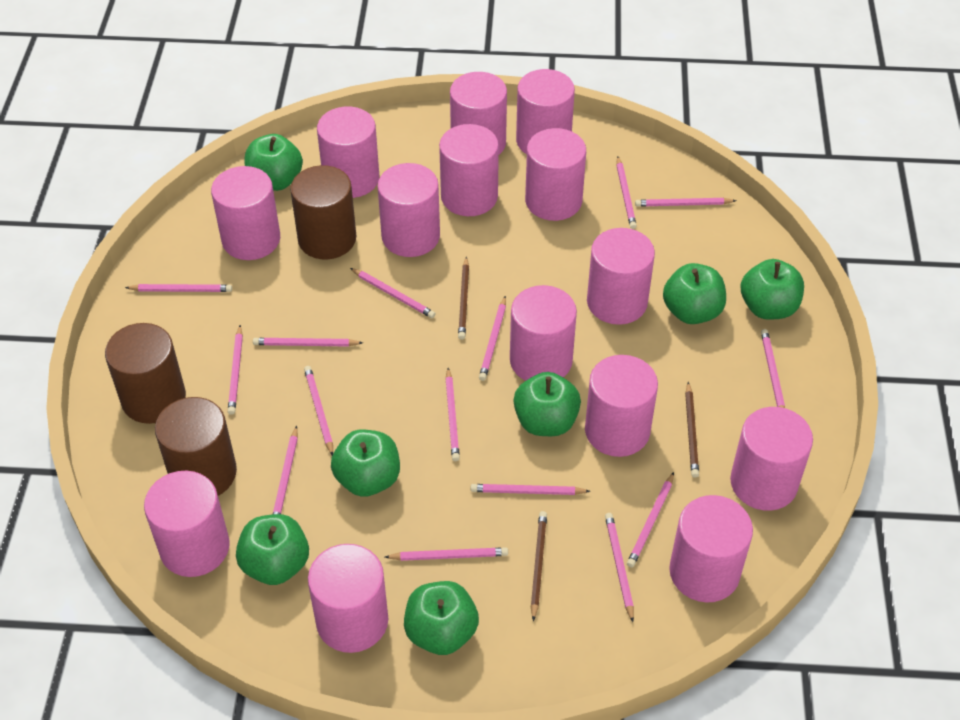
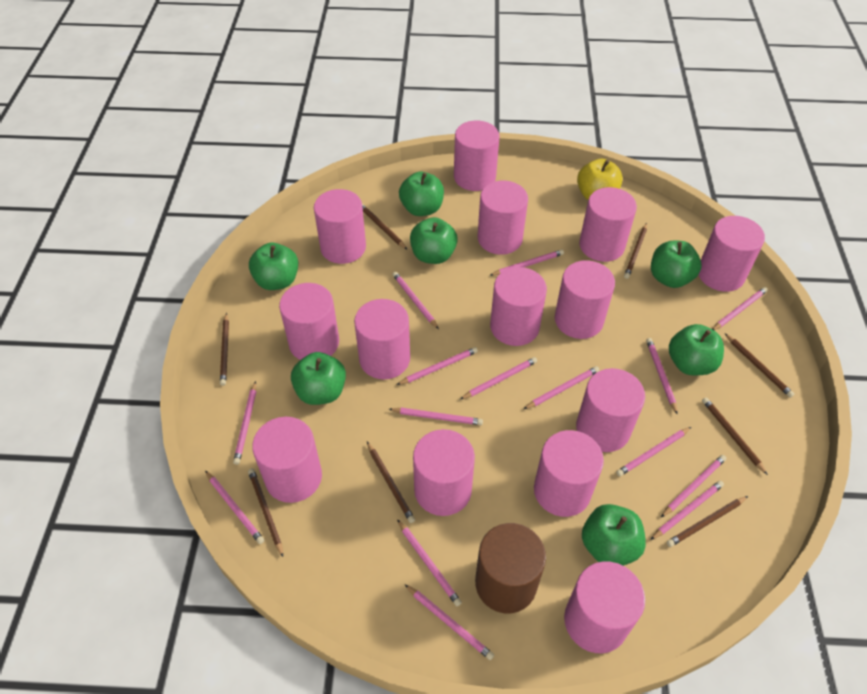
brown cylinder: 3 -> 1
brown pencil: 3 -> 8
yellow apple: 0 -> 1

